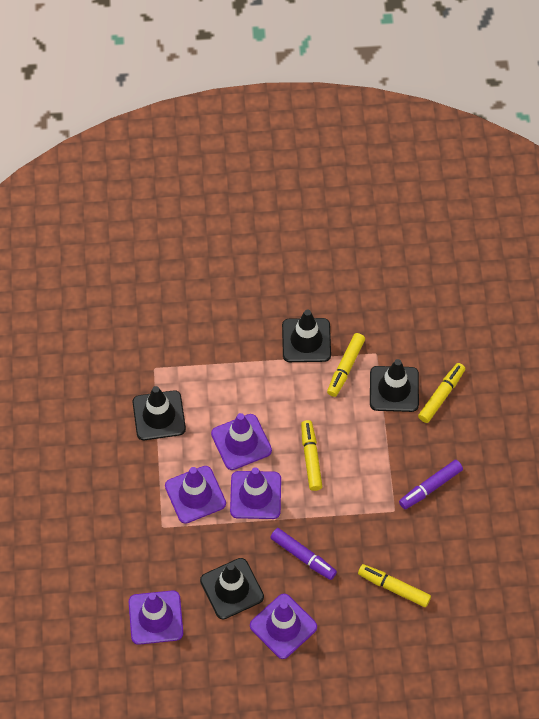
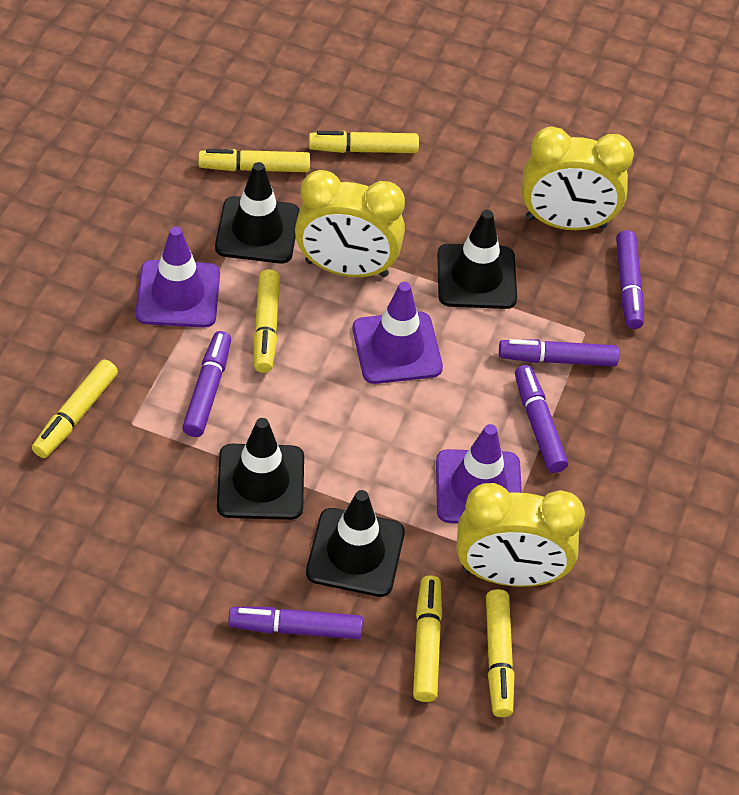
purple marker: 2 -> 5
purple traffic cone: 5 -> 3
yellow clock: 0 -> 3
yellow marker: 4 -> 6

